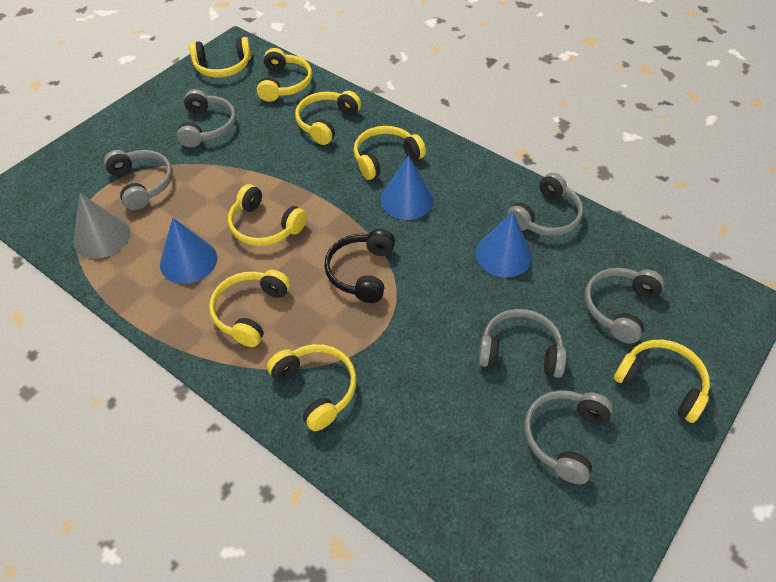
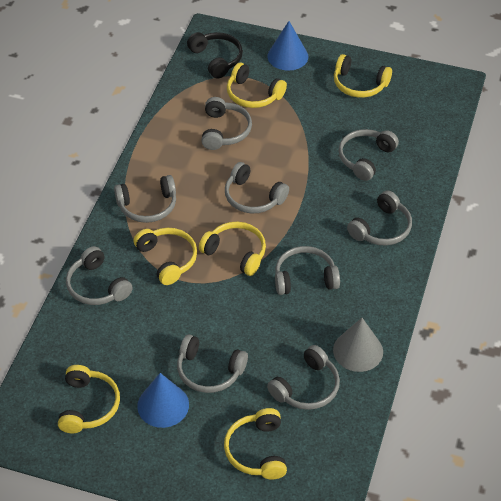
blue cone: 3 -> 2
grey headphones: 6 -> 9
yellow headphones: 8 -> 6

